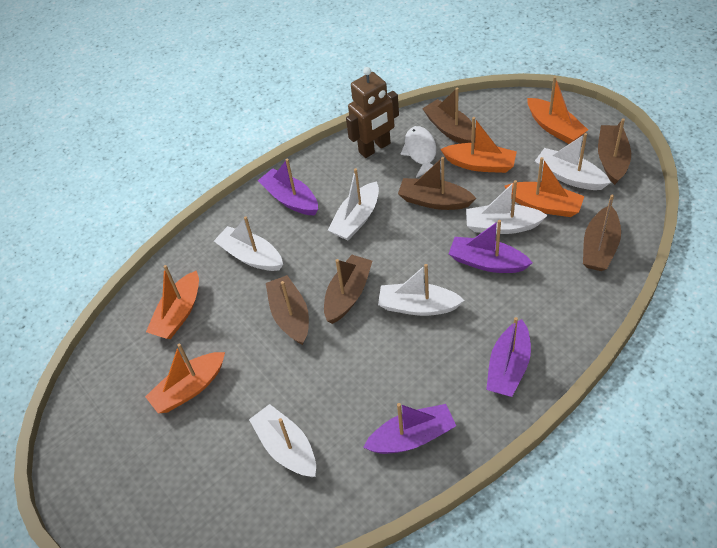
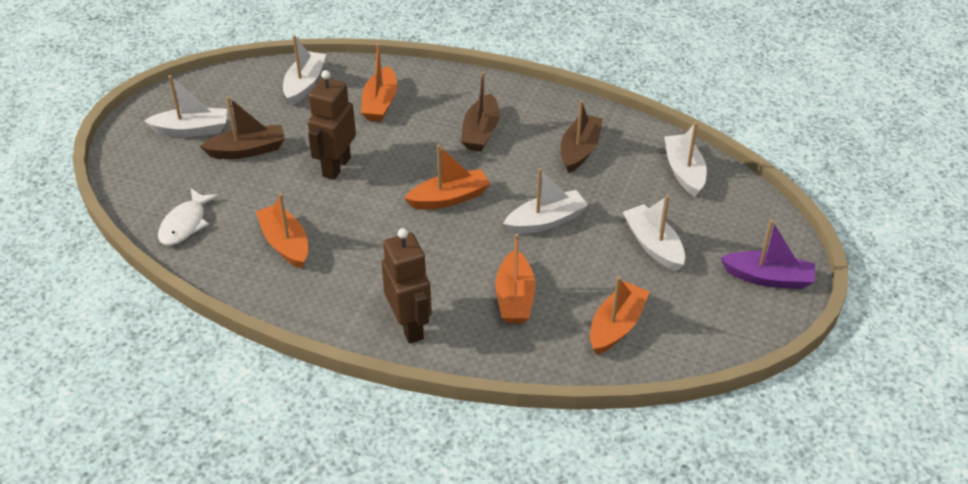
brown boat: 6 -> 3
brown robot: 1 -> 2
purple boat: 4 -> 1
white boat: 6 -> 5

